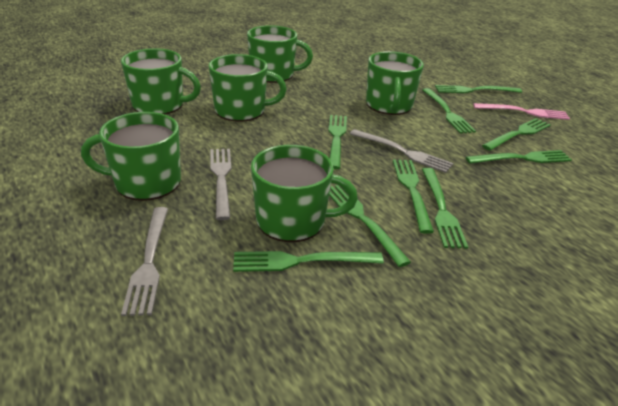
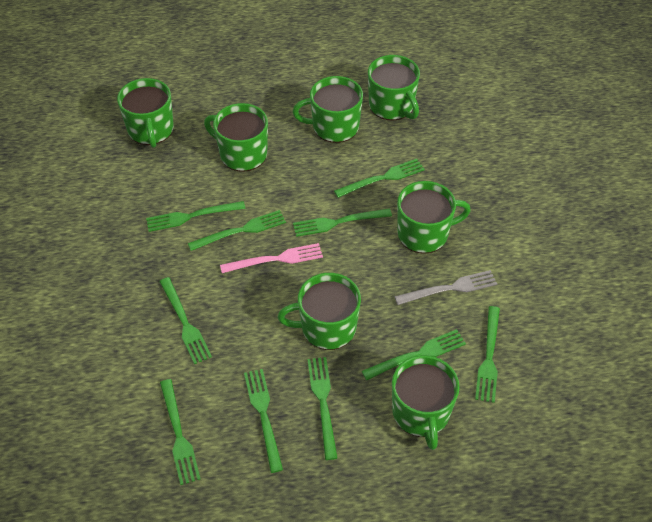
green fork: 9 -> 10
green mug: 6 -> 7
grey fork: 3 -> 1

